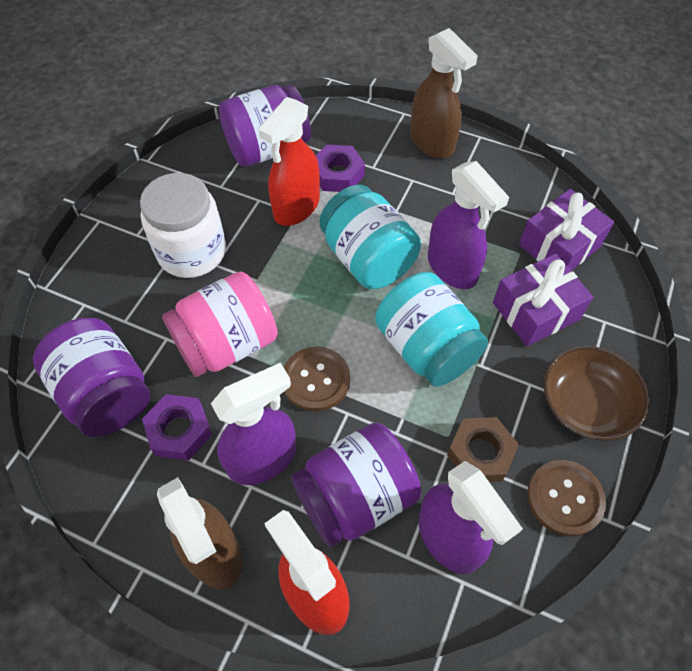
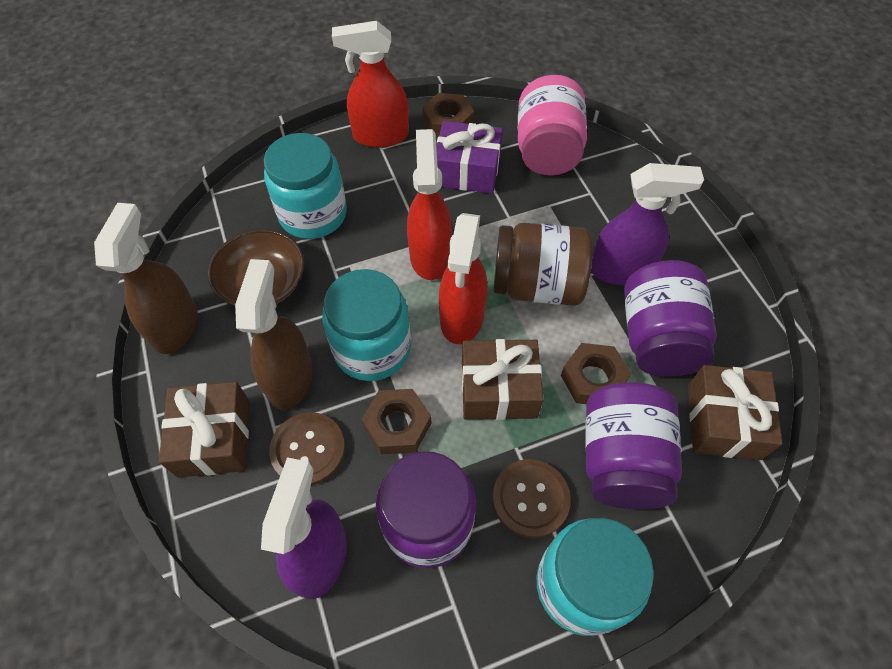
brown gift: 0 -> 3
brown jar: 0 -> 1
brown nut: 1 -> 3
purple gift: 2 -> 1
purple nut: 2 -> 0
purple spray bottle: 3 -> 2
red spray bottle: 2 -> 3
turquoise jar: 2 -> 3
white jar: 1 -> 0

